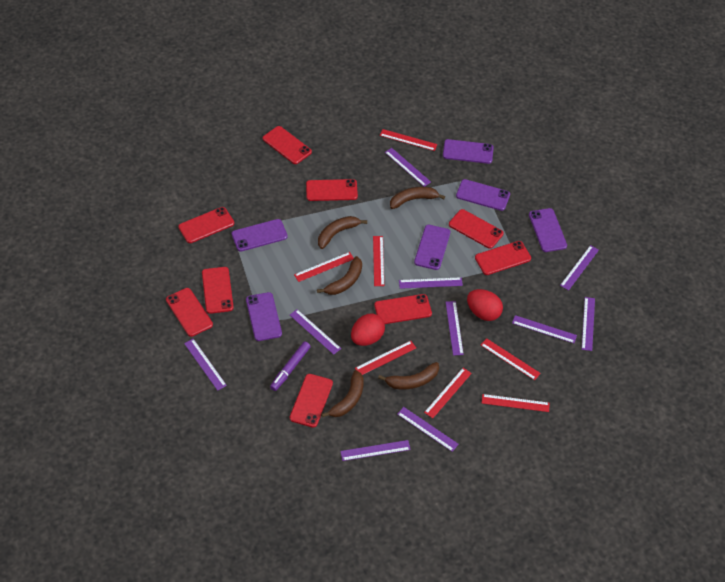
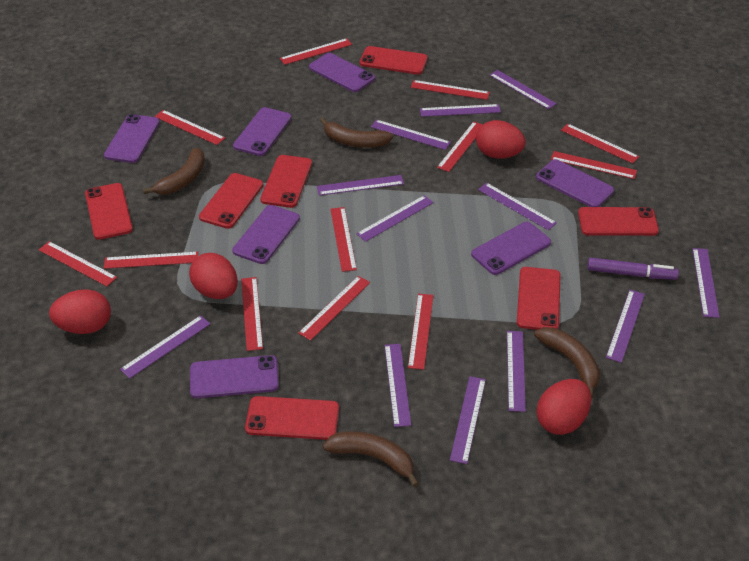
brown banana: 5 -> 4
purple phone: 6 -> 7
purple ruler: 10 -> 12
red egg: 2 -> 4
red phone: 9 -> 7
red ruler: 7 -> 12

